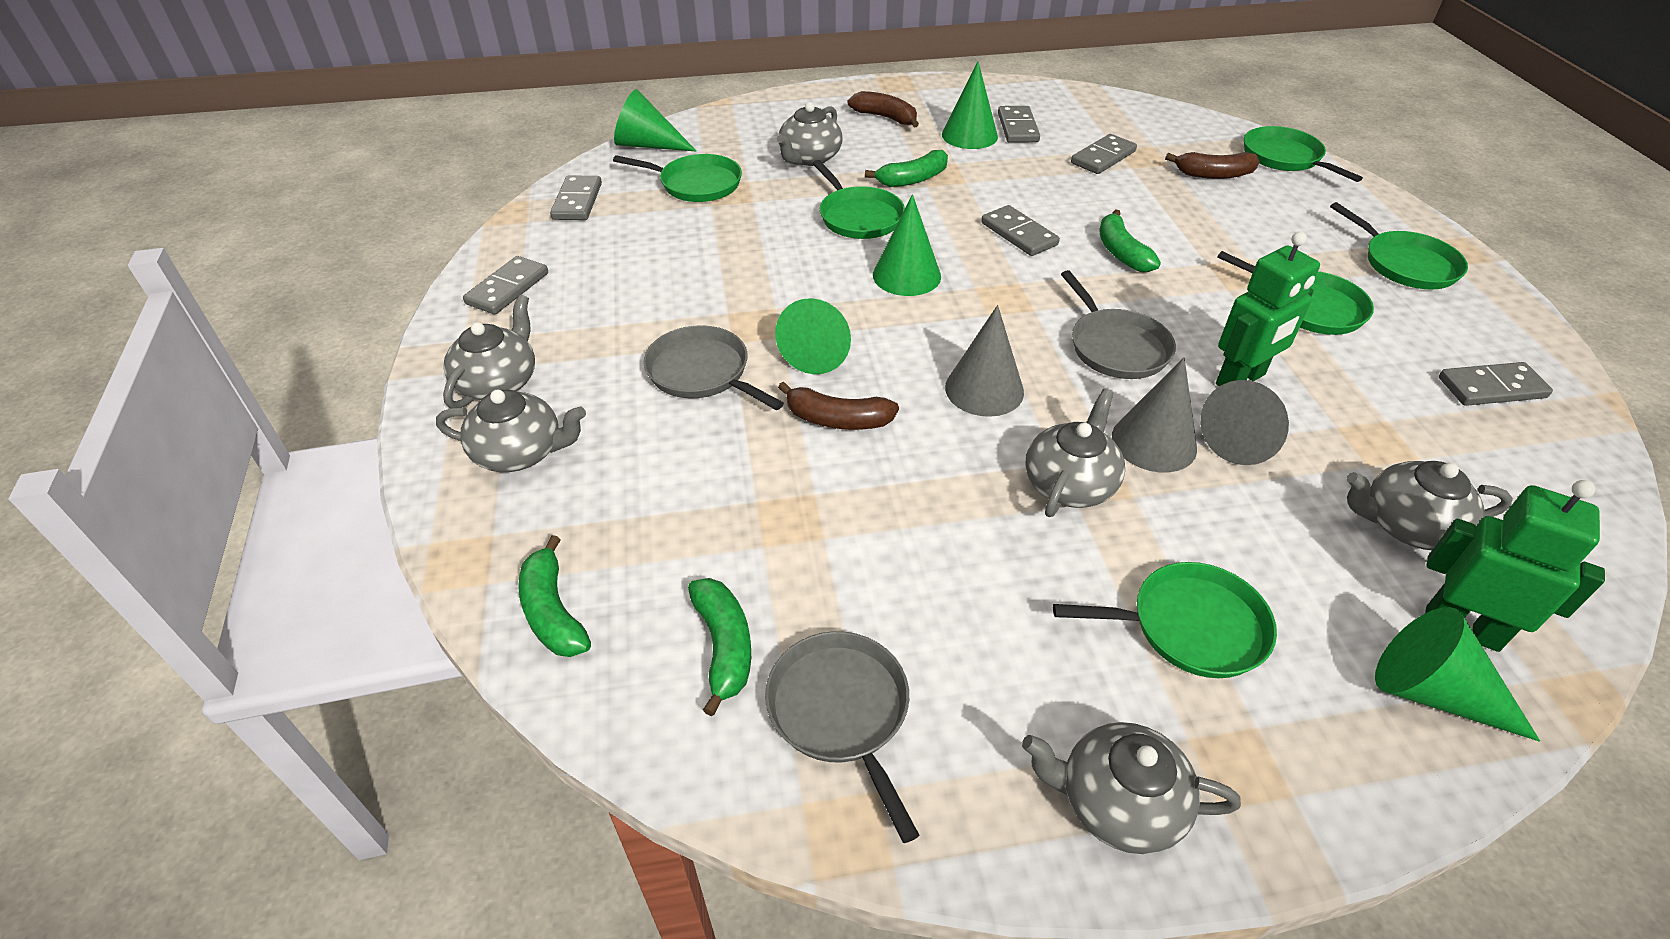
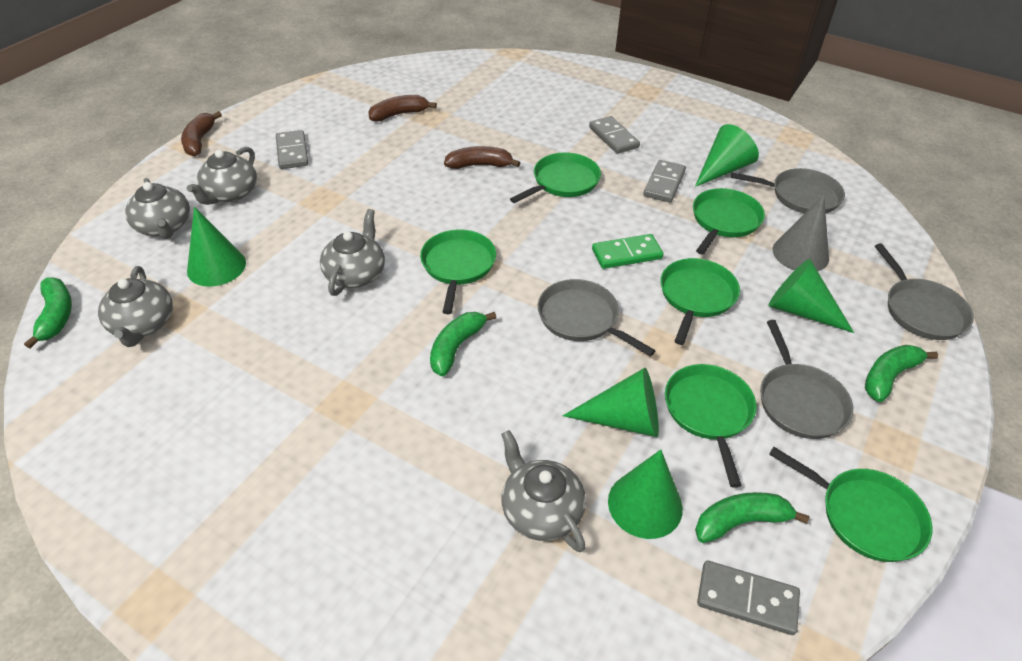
green domino: 0 -> 1
green robot: 2 -> 0
grey cone: 3 -> 1
grey domino: 6 -> 4
grey pan: 3 -> 4
grey teapot: 6 -> 5

